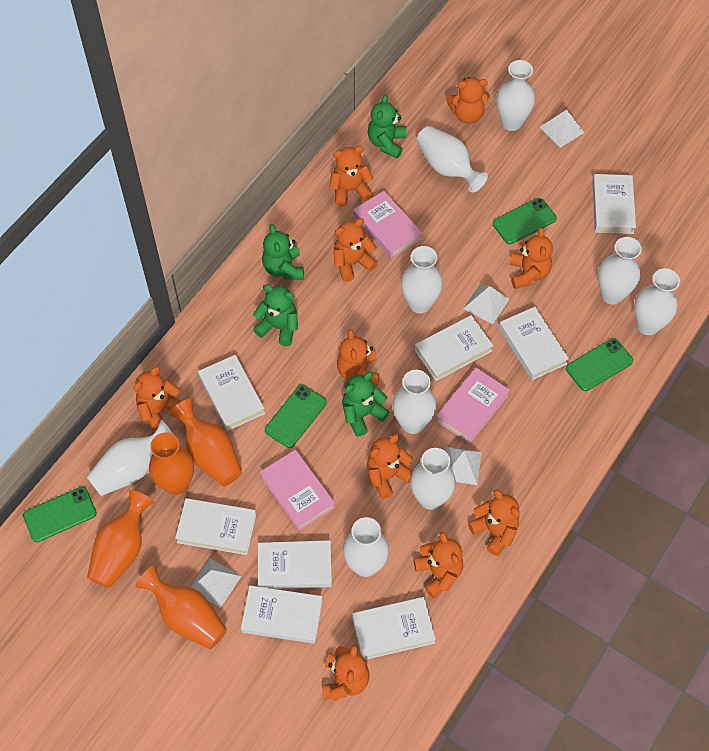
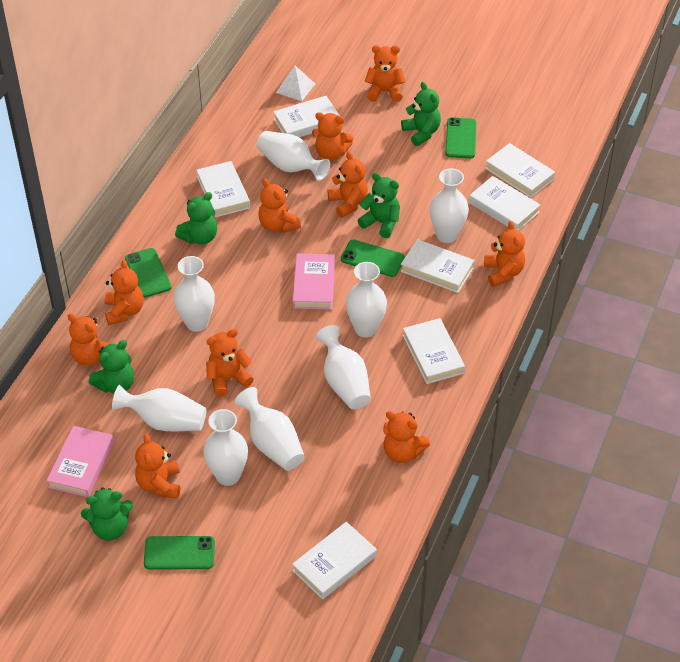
green teddy bear: 4 -> 5
orange vase: 4 -> 0
pink book: 3 -> 2
white book: 8 -> 7
white pyramid: 4 -> 1
white vase: 9 -> 8

